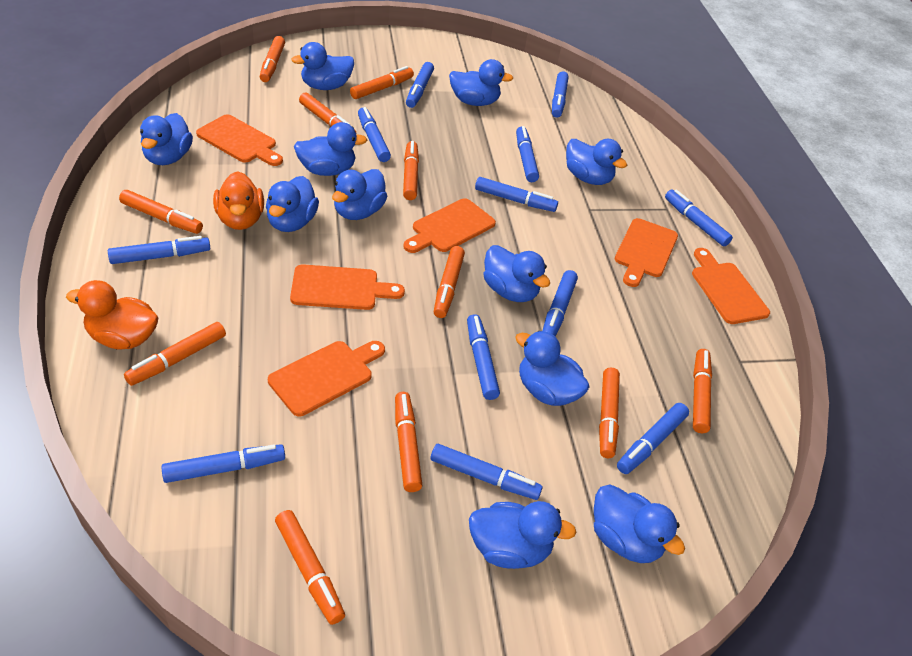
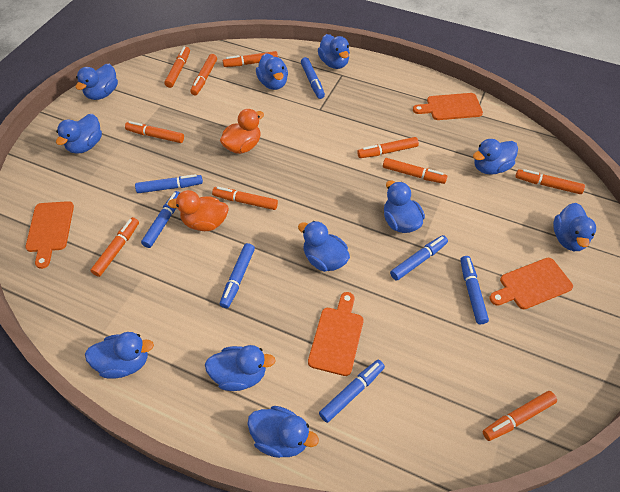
blue marker: 12 -> 7
orange cutting board: 6 -> 4
orange marker: 11 -> 10

